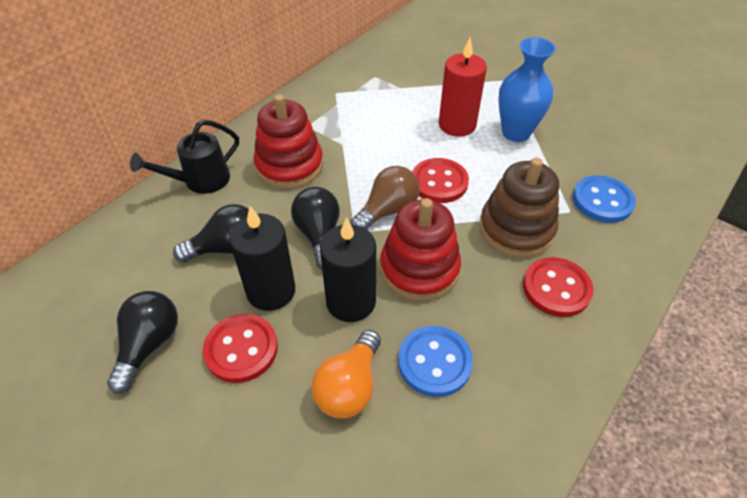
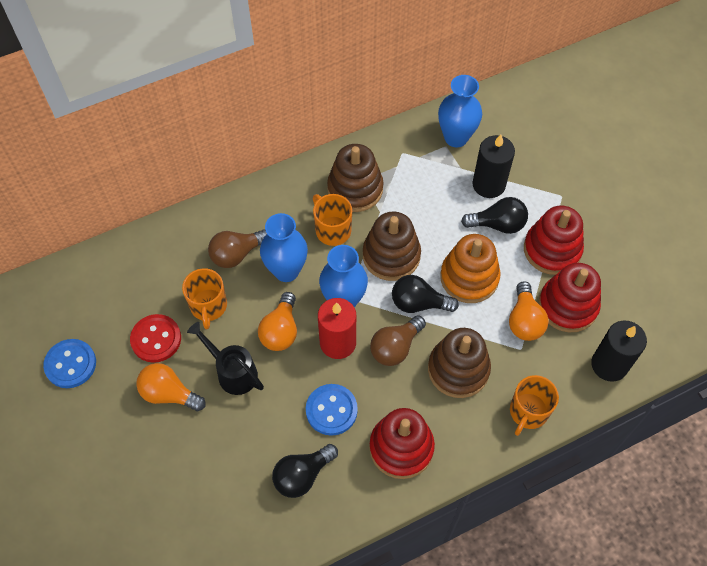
blue vase: 1 -> 3
brown light bulb: 1 -> 2
brown stacking toy: 1 -> 3
orange light bulb: 1 -> 3
orange mug: 0 -> 3
orange stacking toy: 0 -> 1
red button: 3 -> 1
red stacking toy: 2 -> 3

